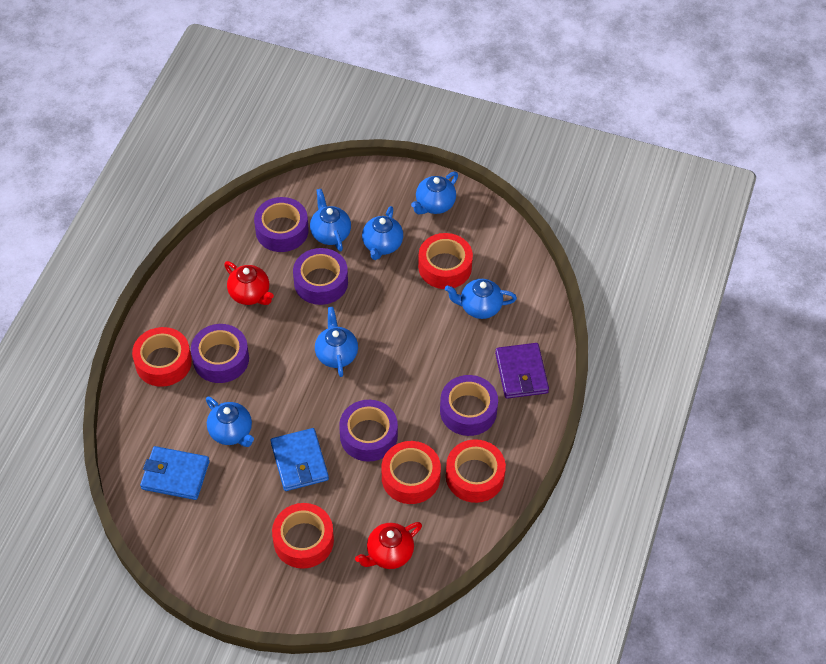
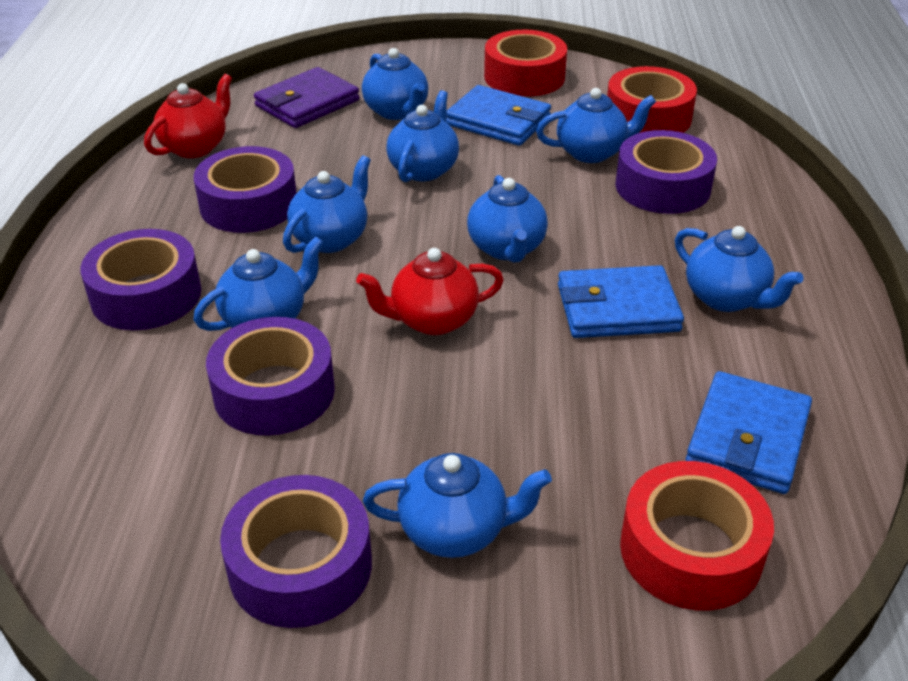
blue teapot: 6 -> 8
blue wallet: 2 -> 3
red tape: 5 -> 3

